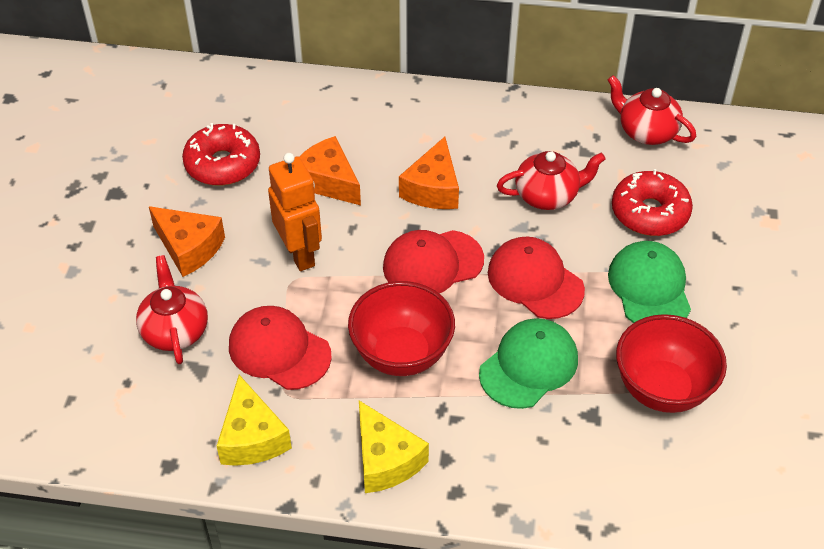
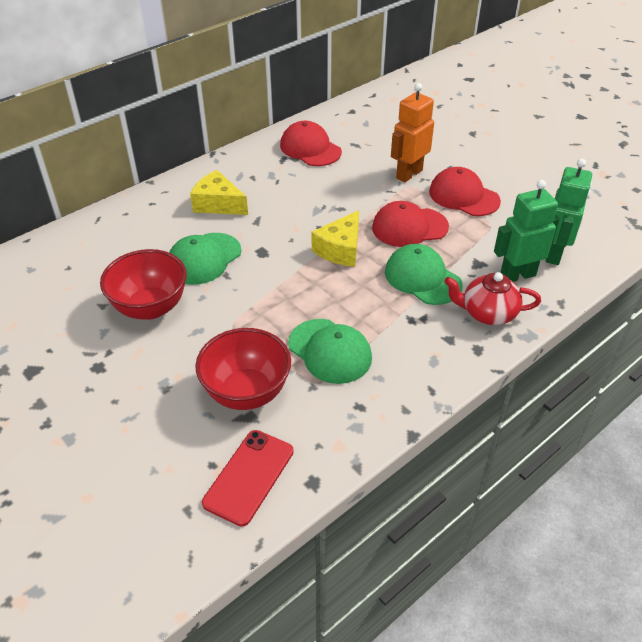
green cap: 2 -> 3
green robot: 0 -> 2
orange cheese: 3 -> 0
red donut: 2 -> 0
red phone: 0 -> 1
red teapot: 3 -> 1

